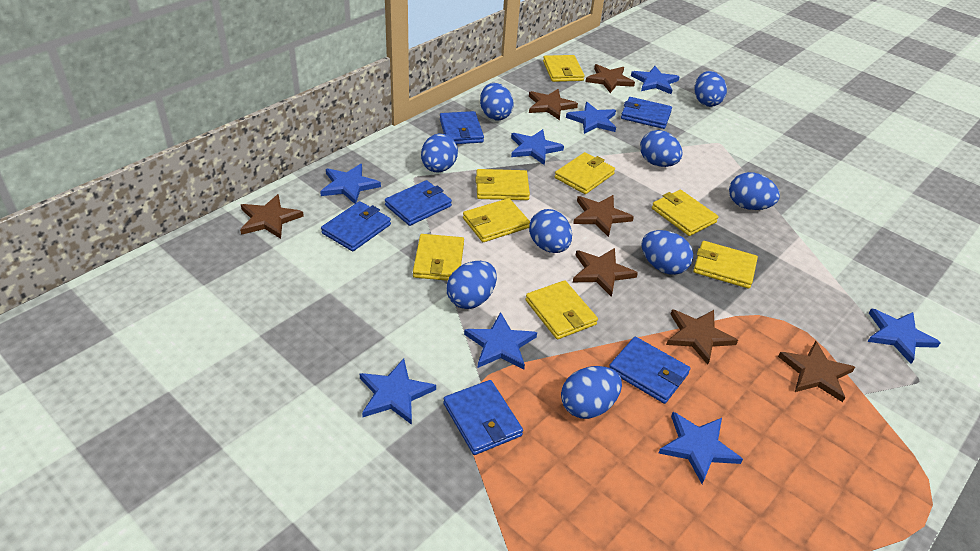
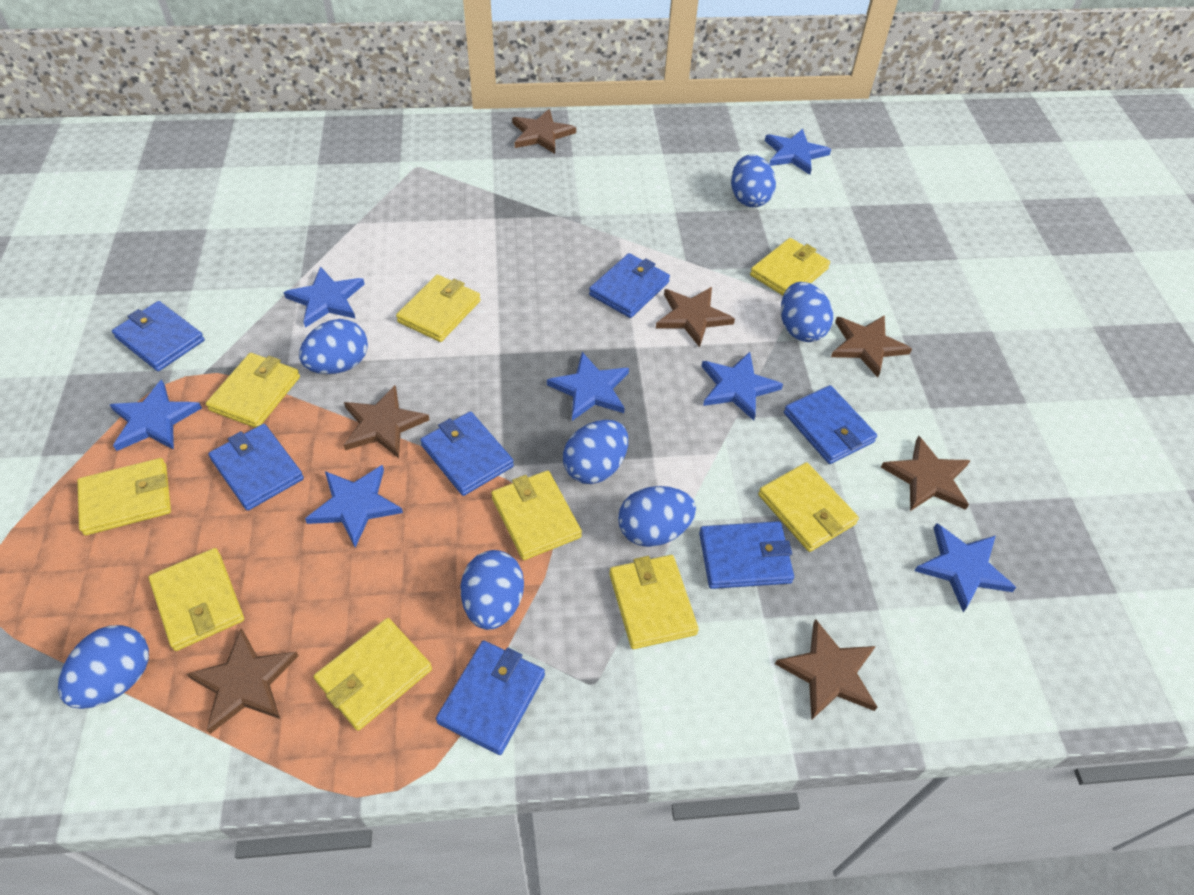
blue egg: 9 -> 7
blue star: 8 -> 7
blue wallet: 6 -> 7
yellow wallet: 8 -> 9

